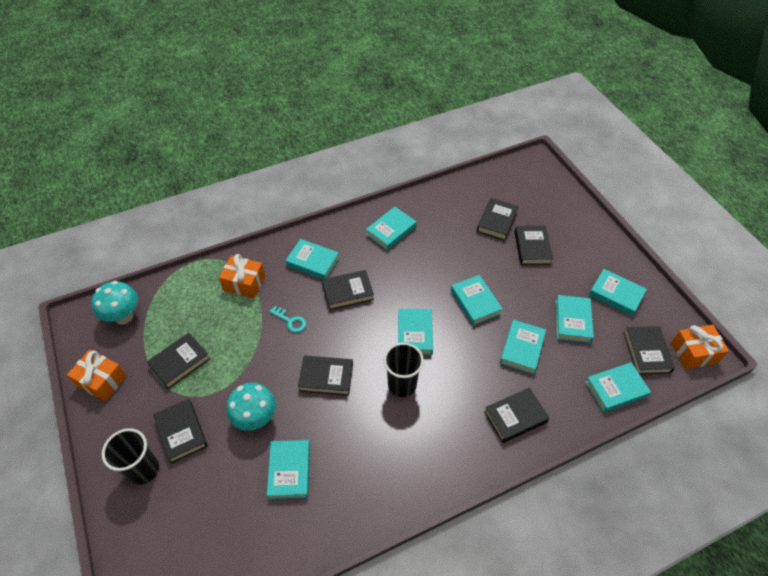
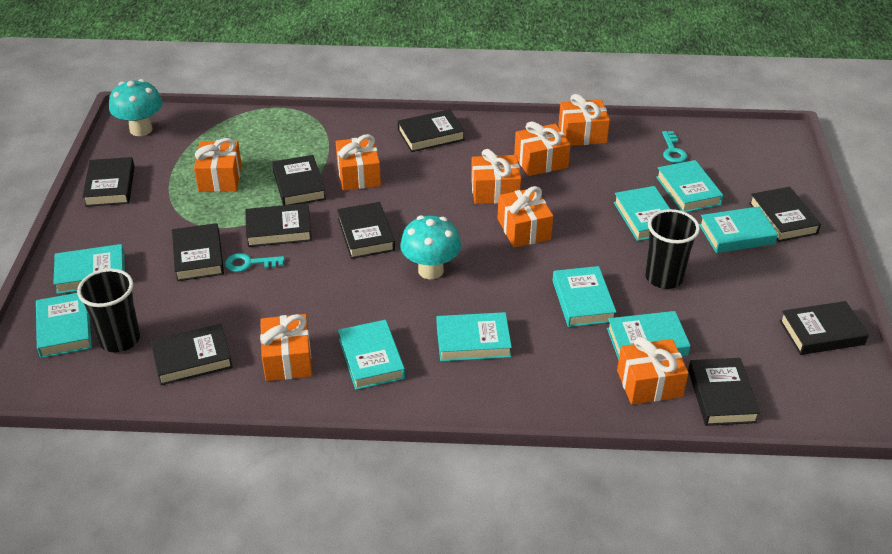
black book: 8 -> 10
orange gift: 3 -> 8
turquoise key: 1 -> 2

